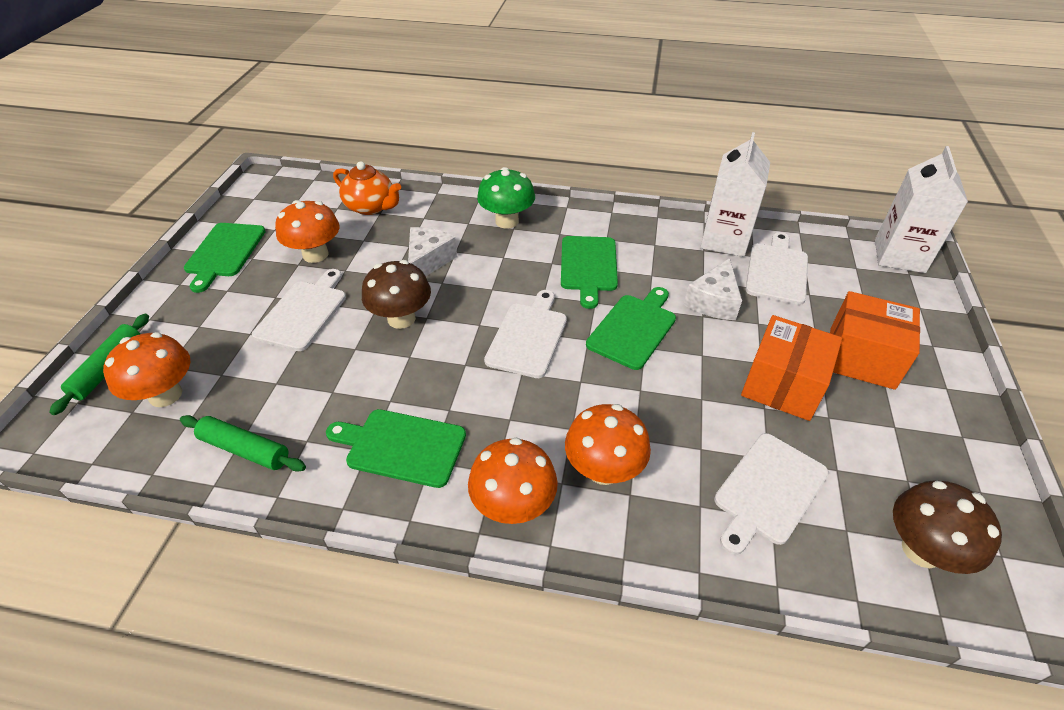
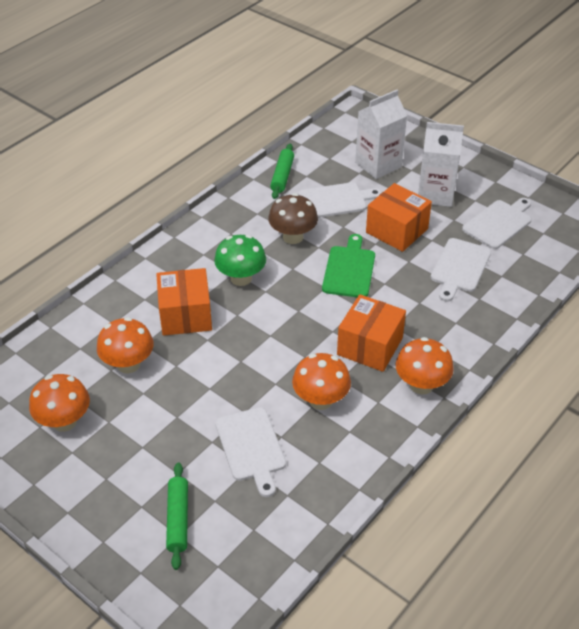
brown mushroom: 2 -> 1
green cutting board: 4 -> 1
orange box: 2 -> 3
orange teapot: 1 -> 0
white cheese: 2 -> 0

